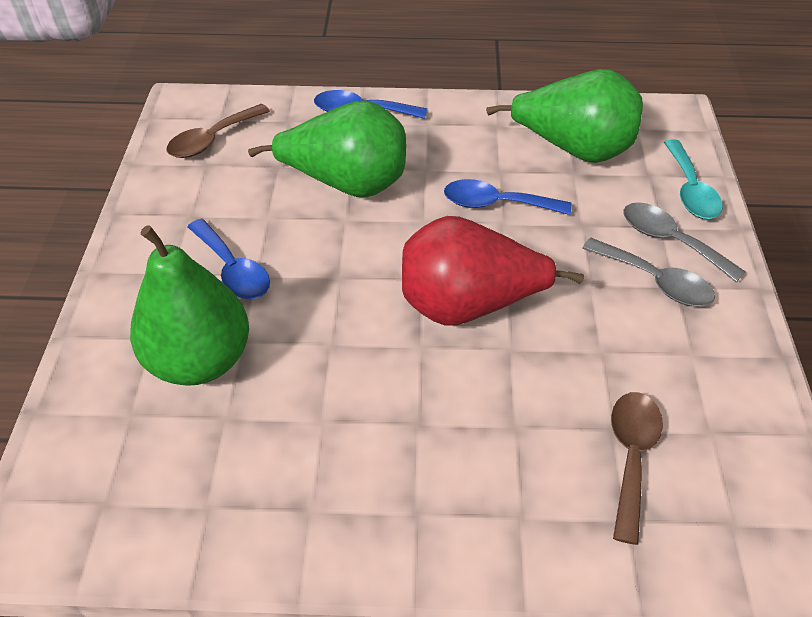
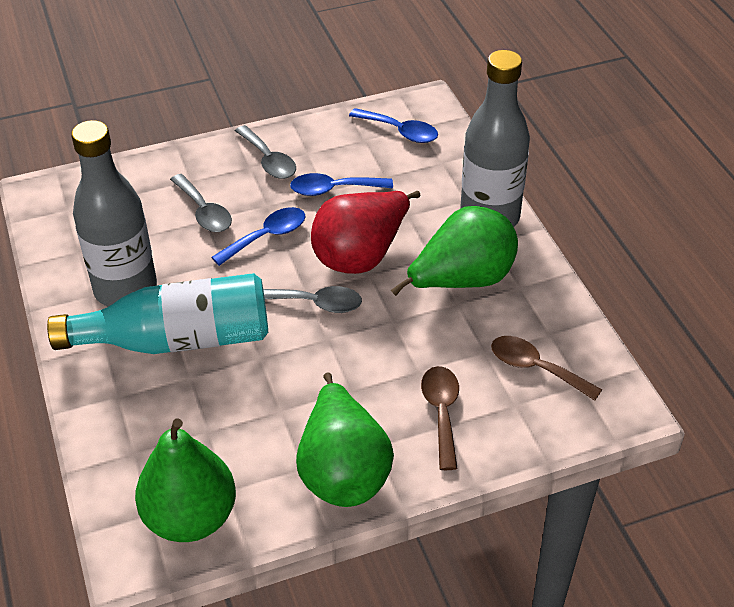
grey bottle: 0 -> 2
grey spoon: 2 -> 3
turquoise bottle: 0 -> 1
turquoise spoon: 1 -> 0

